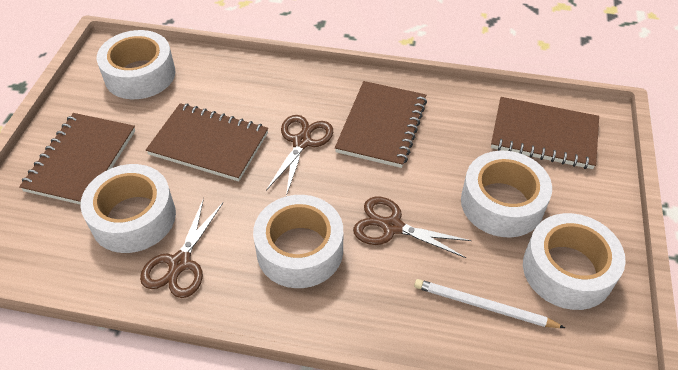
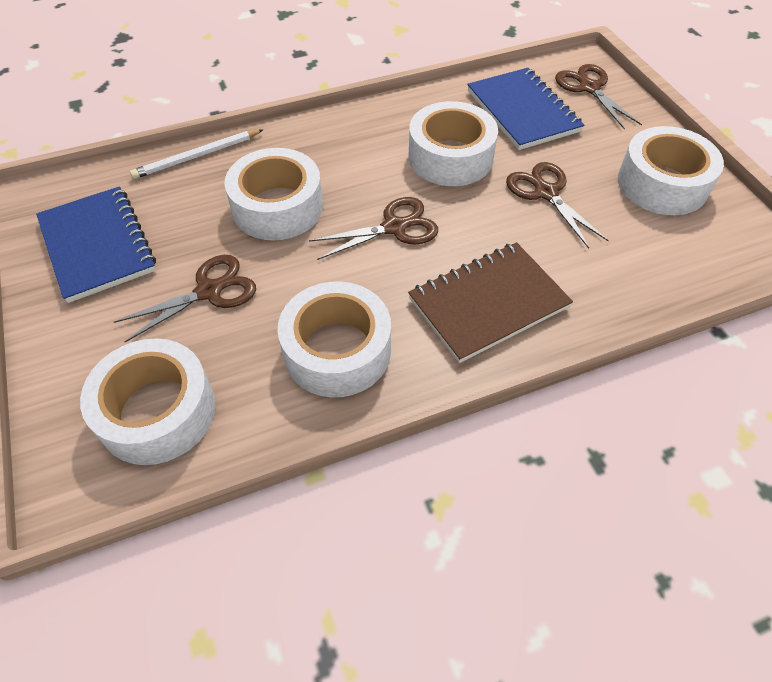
blue notebook: 0 -> 2
brown notebook: 4 -> 1
brown scissors: 3 -> 4

